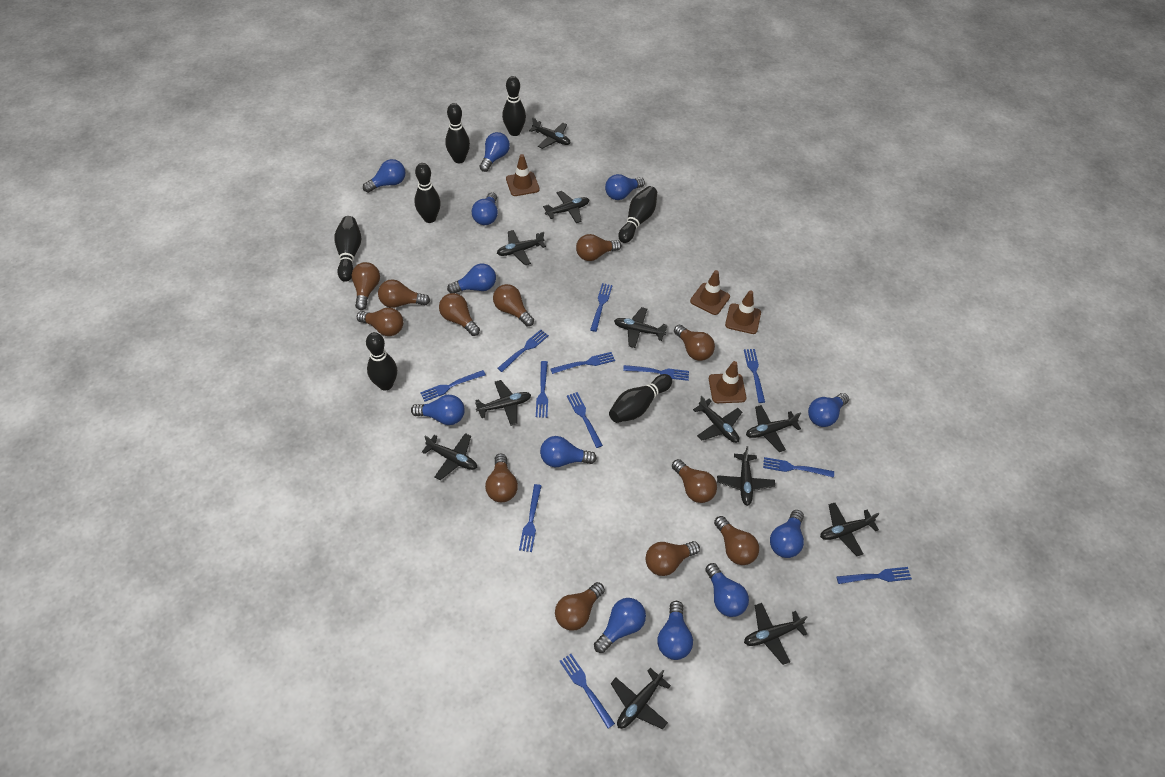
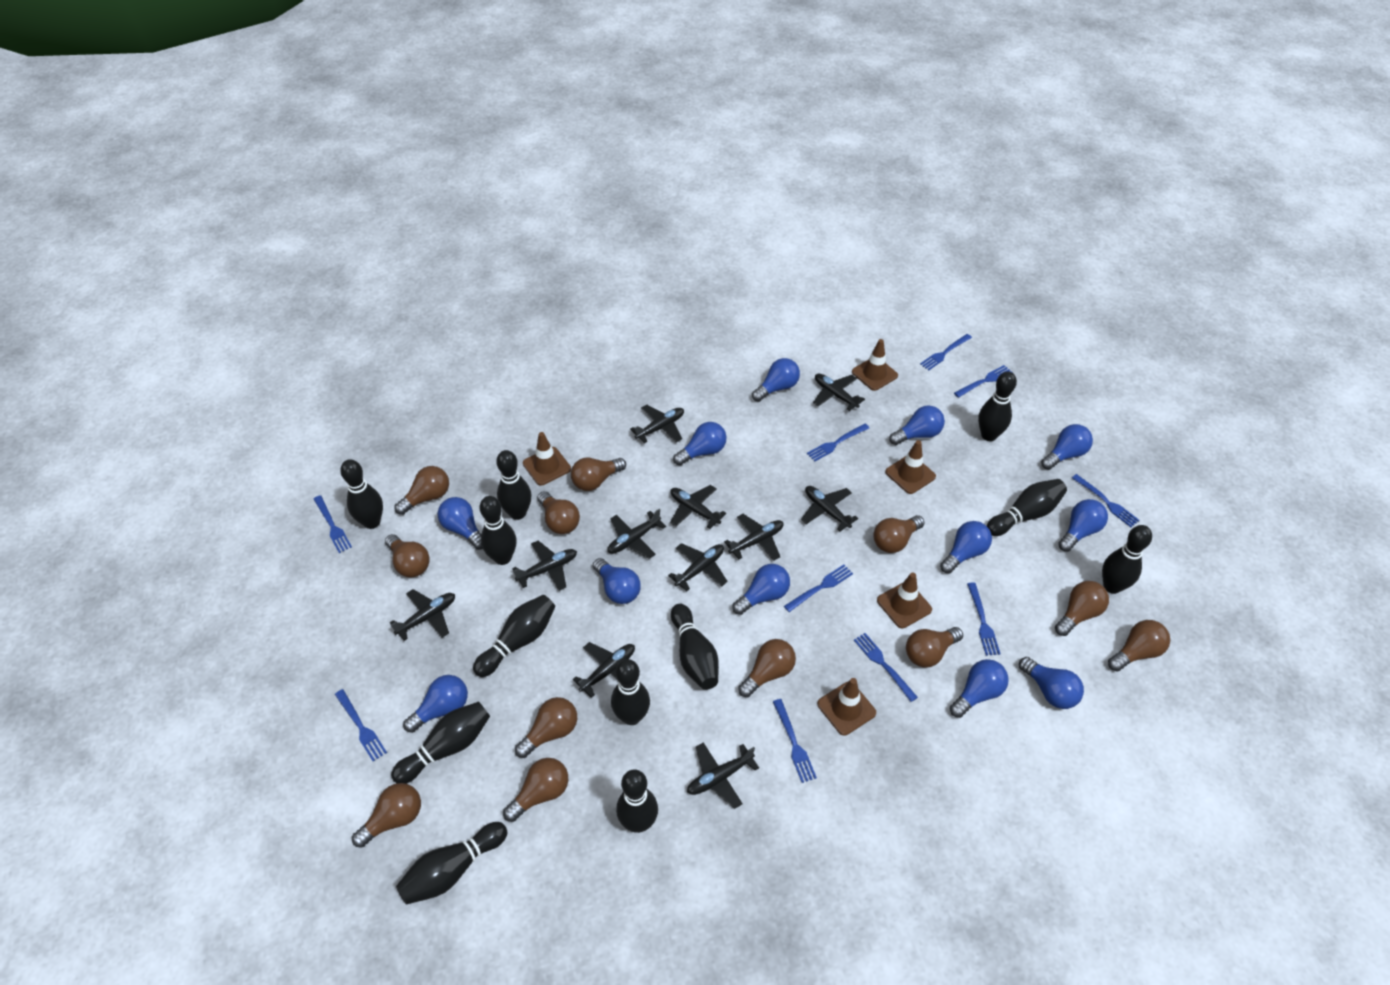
black bowling pin: 7 -> 12
black plane: 12 -> 11
blue fork: 12 -> 10
brown traffic cone: 4 -> 5

